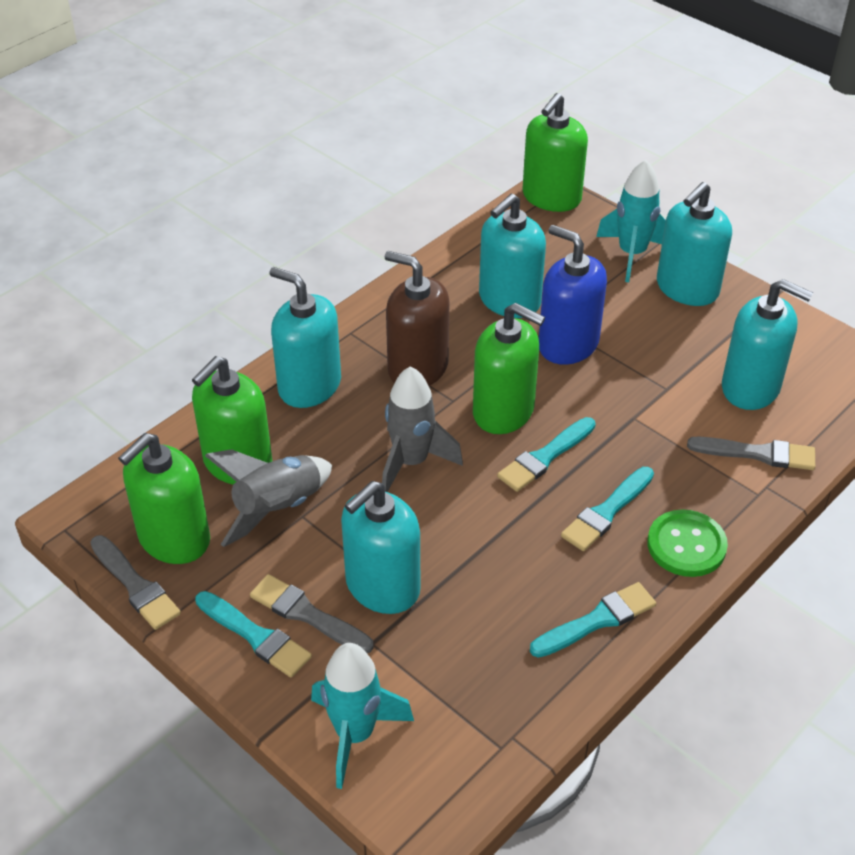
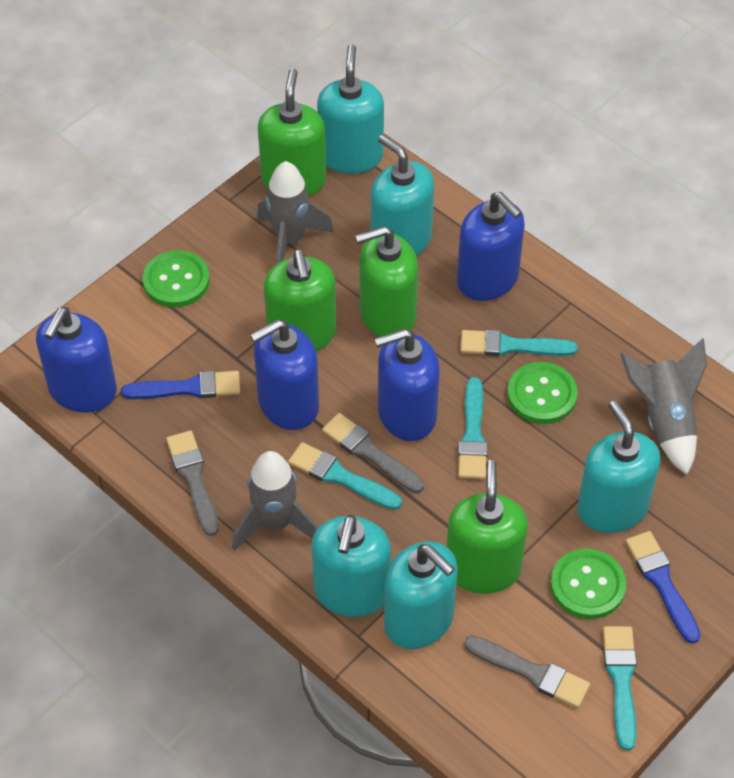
blue brush: 0 -> 2
blue soap dispenser: 1 -> 4
brown soap dispenser: 1 -> 0
green button: 1 -> 3
grey rocket: 2 -> 3
turquoise rocket: 2 -> 0

